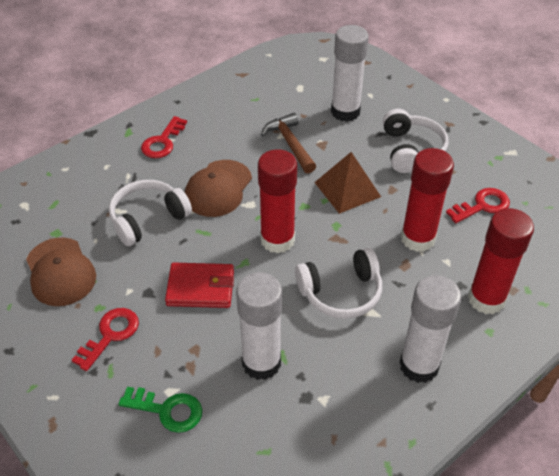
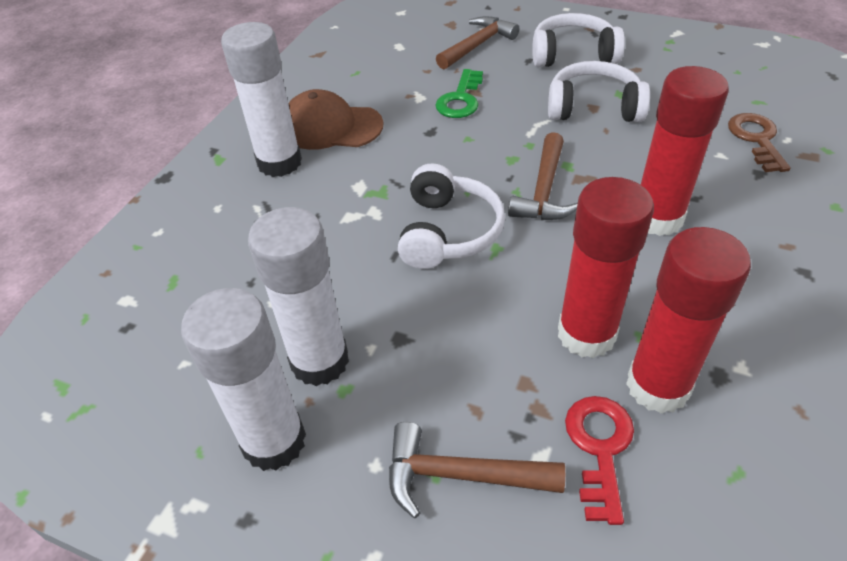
brown cap: 2 -> 1
brown hammer: 1 -> 3
brown key: 0 -> 1
brown pyramid: 1 -> 0
red key: 3 -> 1
red wallet: 1 -> 0

